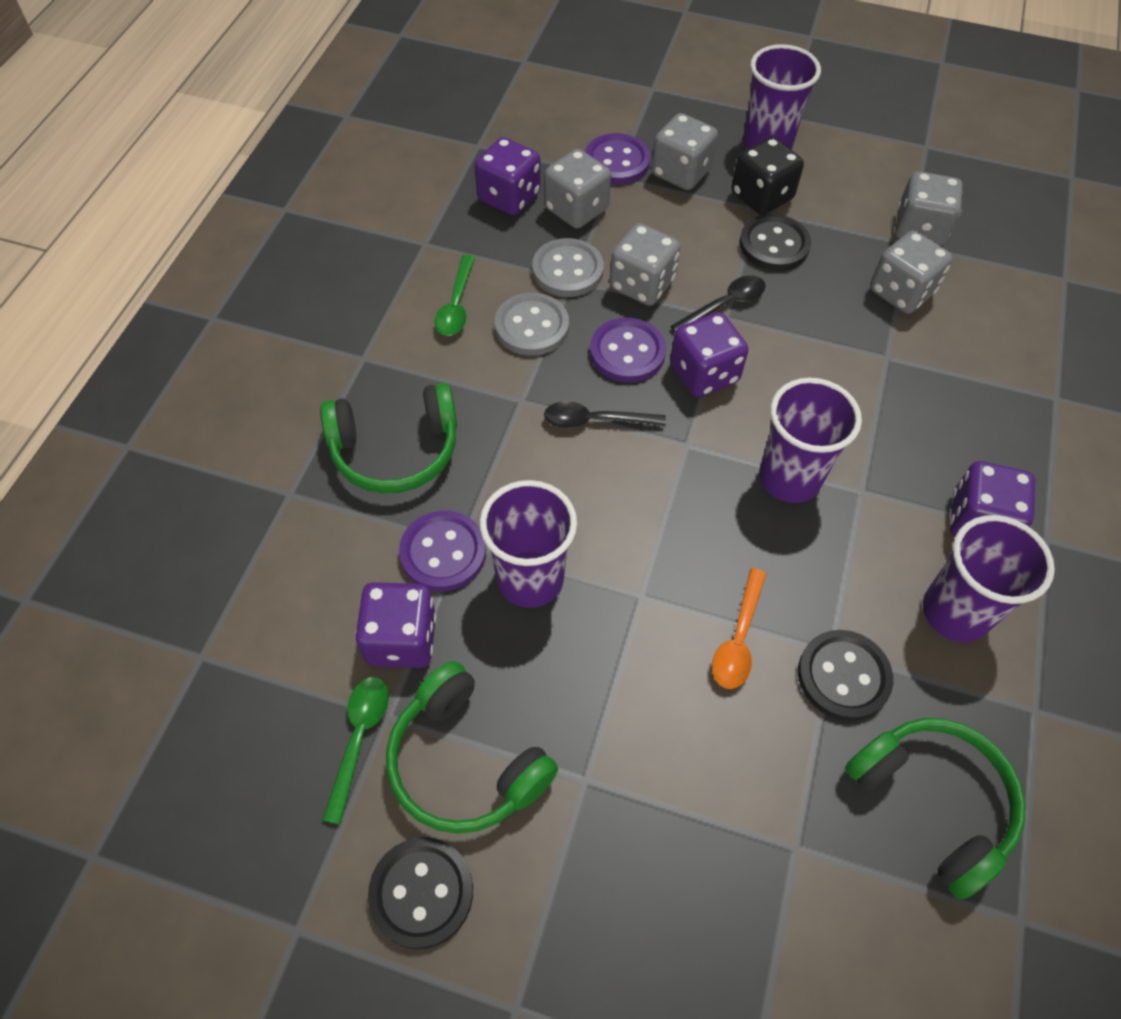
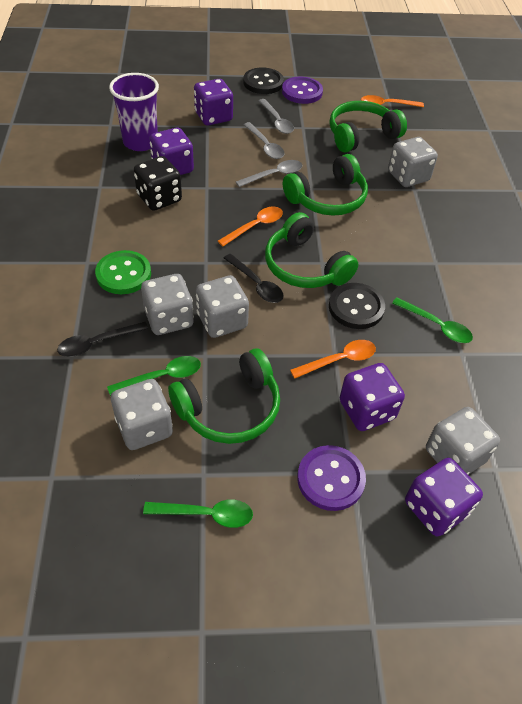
black button: 3 -> 2
green button: 0 -> 1
green headphones: 3 -> 4
green spoon: 2 -> 3
grey button: 2 -> 0
grey spoon: 0 -> 3
orange spoon: 1 -> 3
purple button: 3 -> 2
purple cup: 4 -> 1

